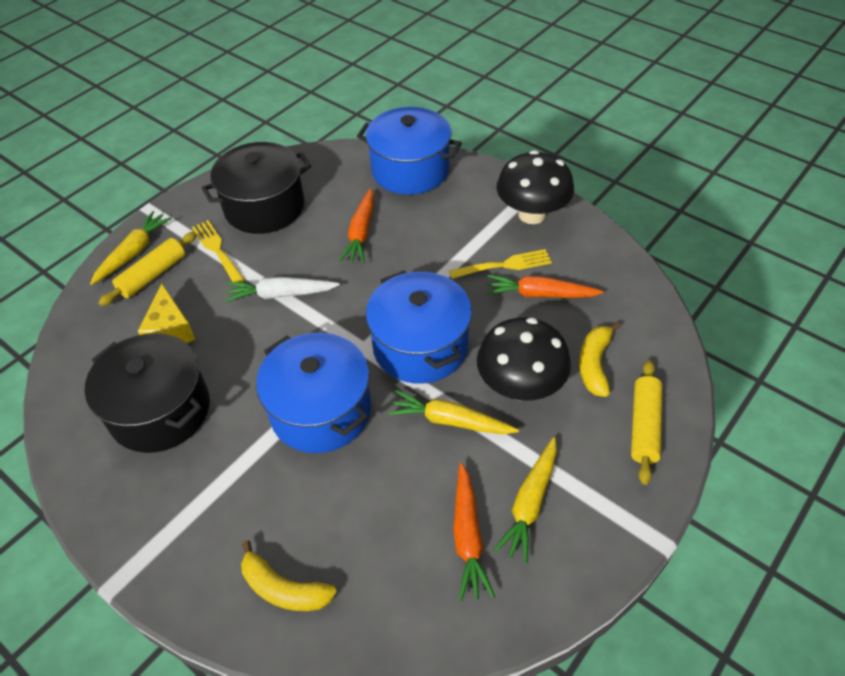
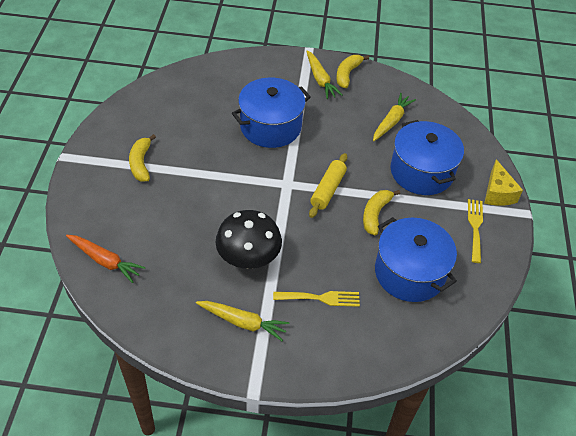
black mushroom: 2 -> 1
black pot: 2 -> 0
orange carrot: 3 -> 1
white carrot: 1 -> 0
yellow banana: 2 -> 3
yellow rolling pin: 2 -> 1

